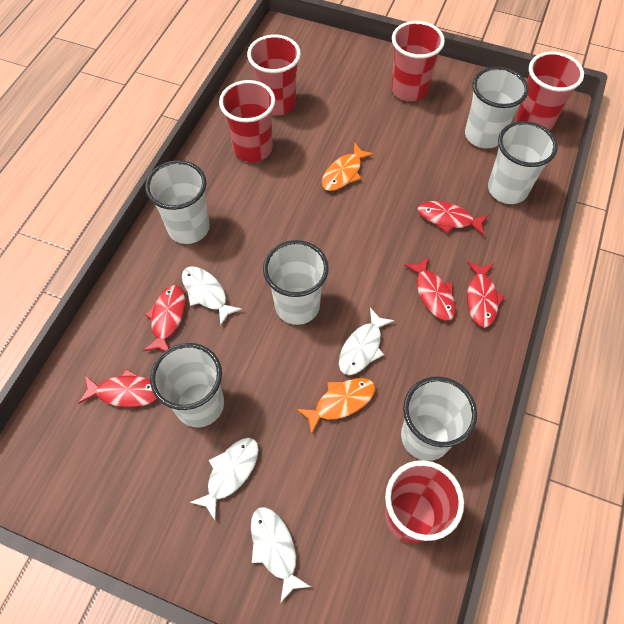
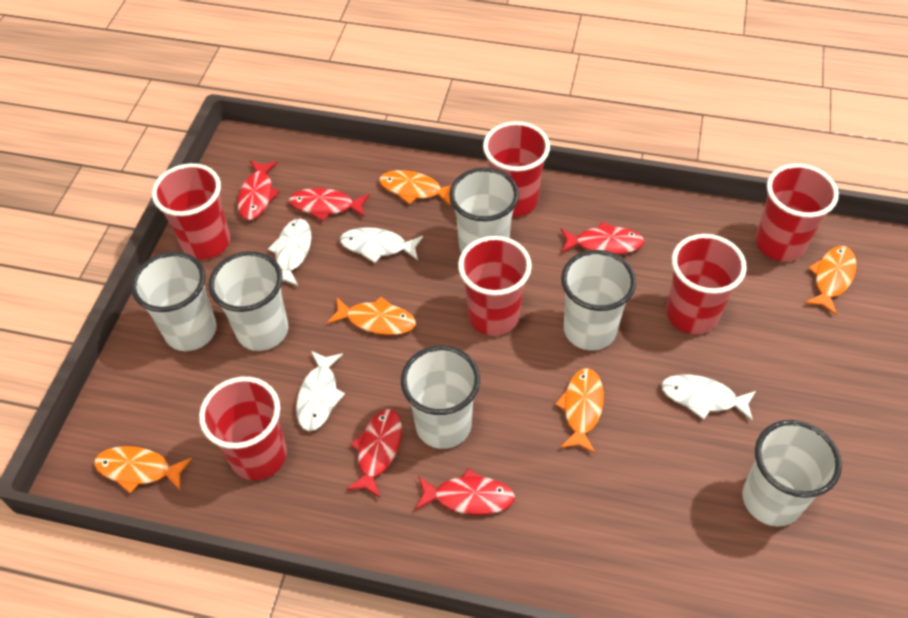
orange fish: 2 -> 5
red cup: 5 -> 6

